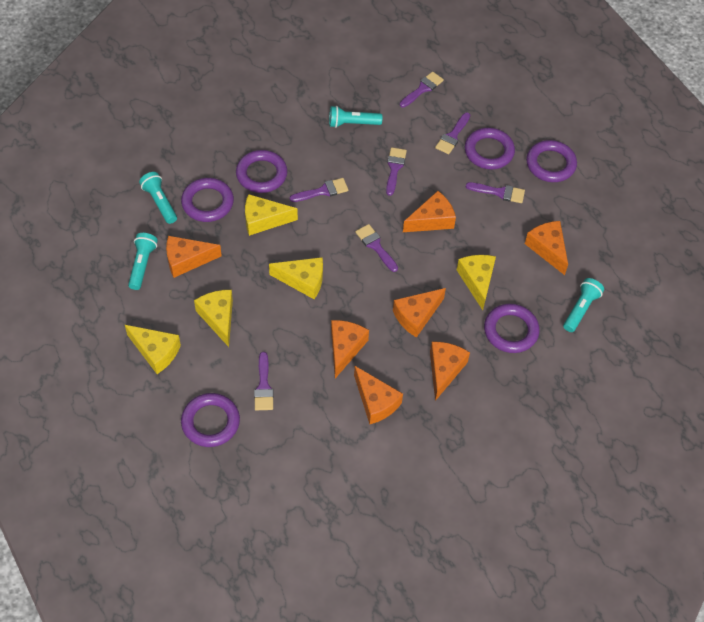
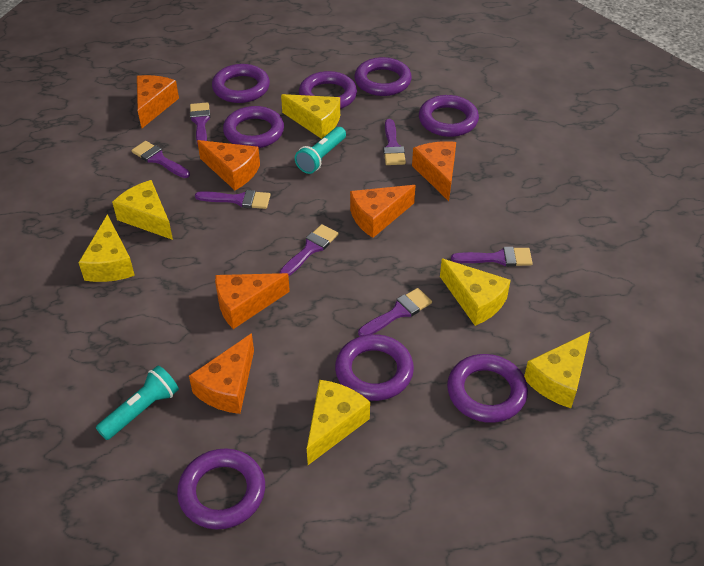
orange cheese: 7 -> 6
purple ring: 6 -> 8
turquoise flashlight: 4 -> 2
yellow cheese: 5 -> 6

